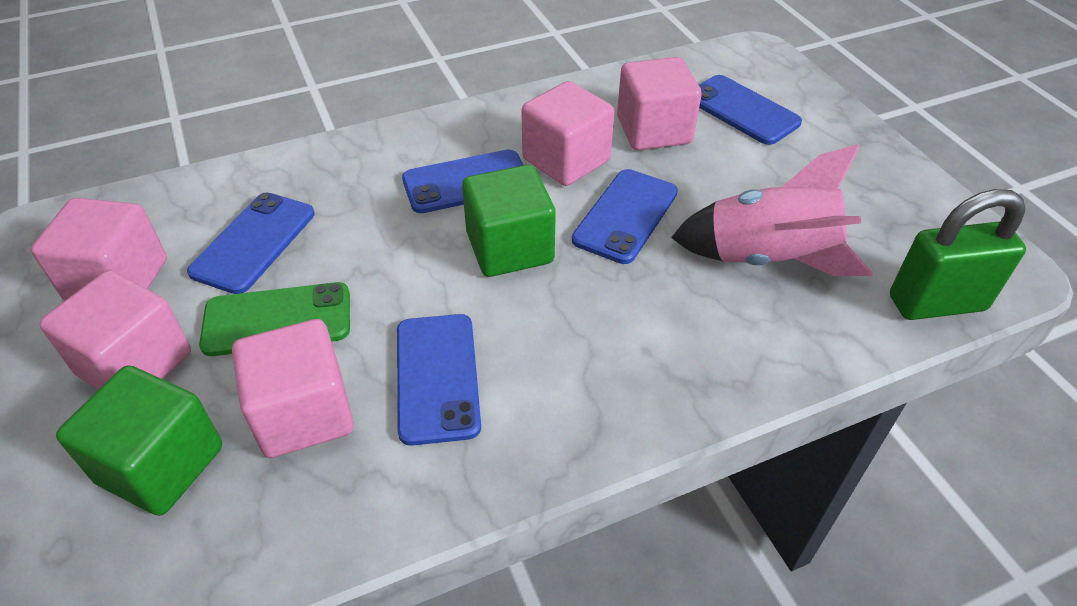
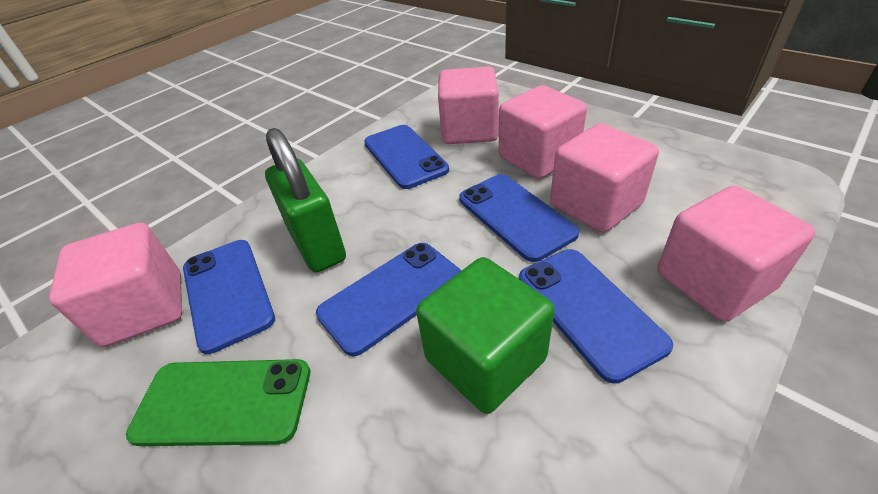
green cube: 2 -> 1
pink rocket: 1 -> 0

